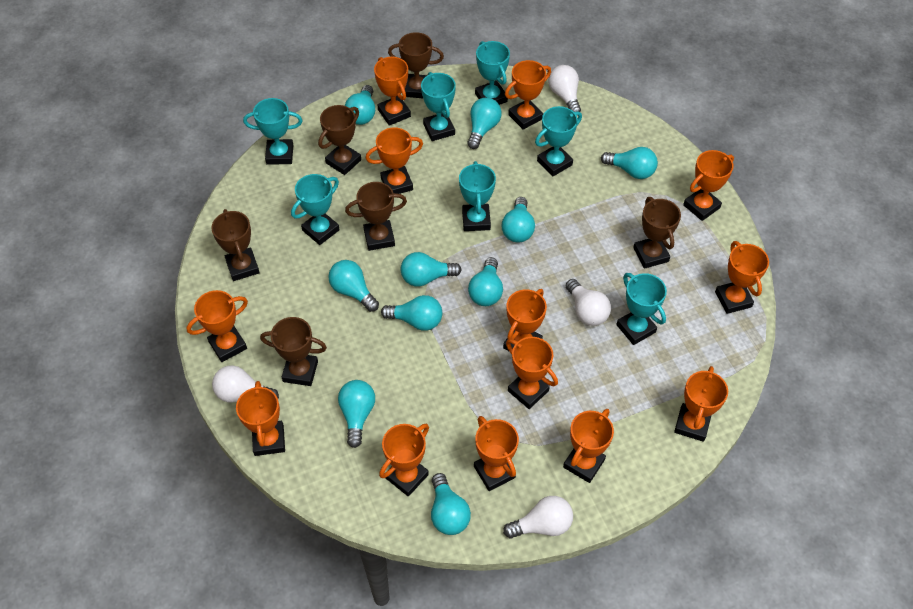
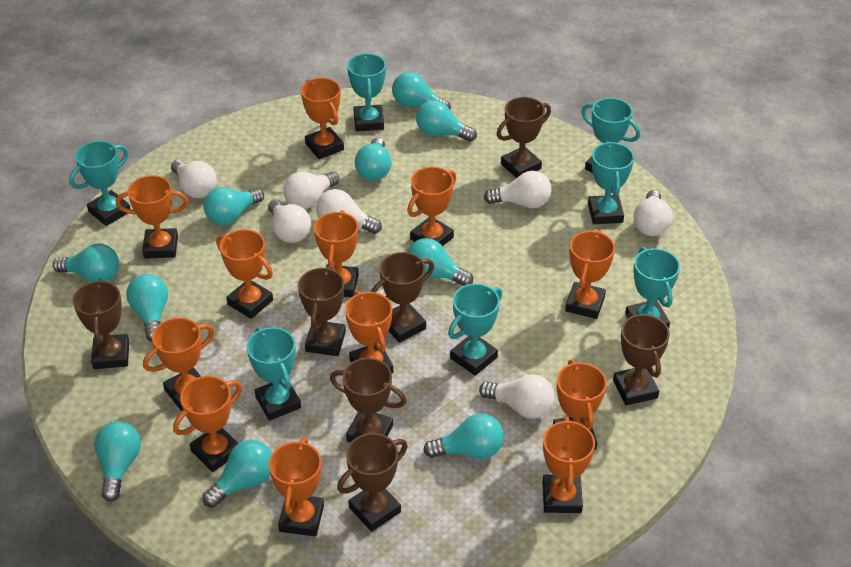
brown trophy: 6 -> 7
orange trophy: 13 -> 12
white light bulb: 4 -> 7

